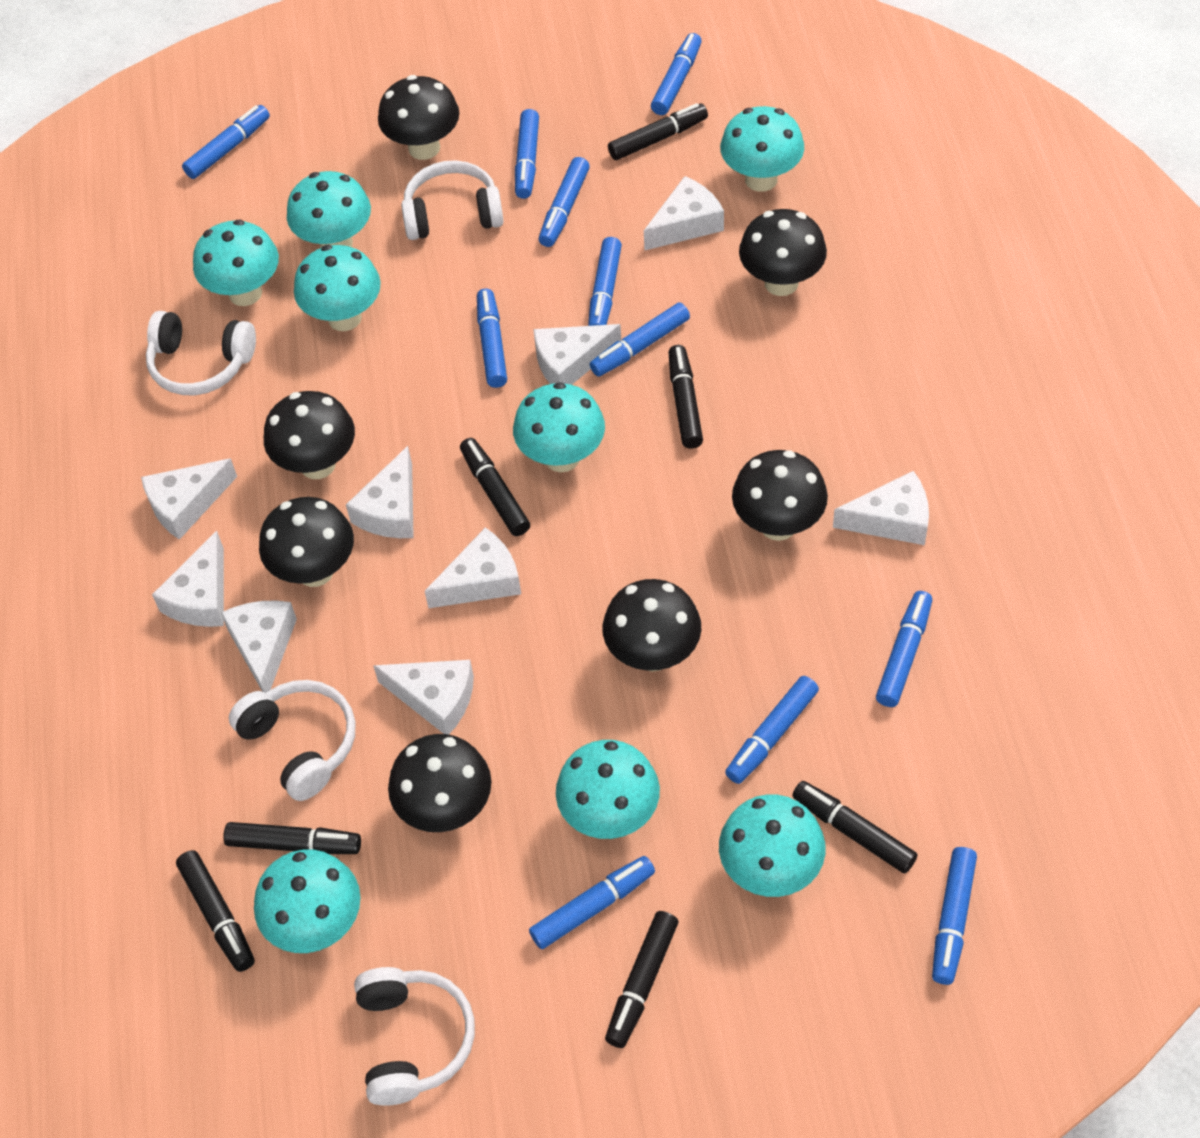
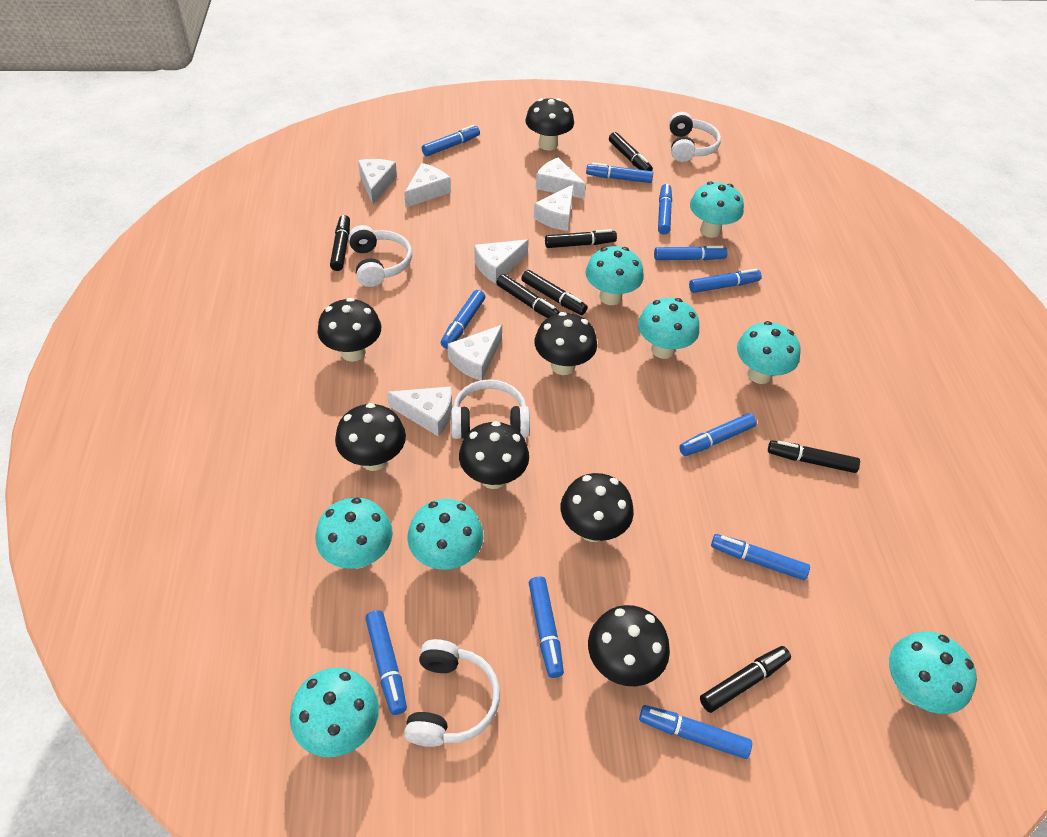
white cheese: 9 -> 7

